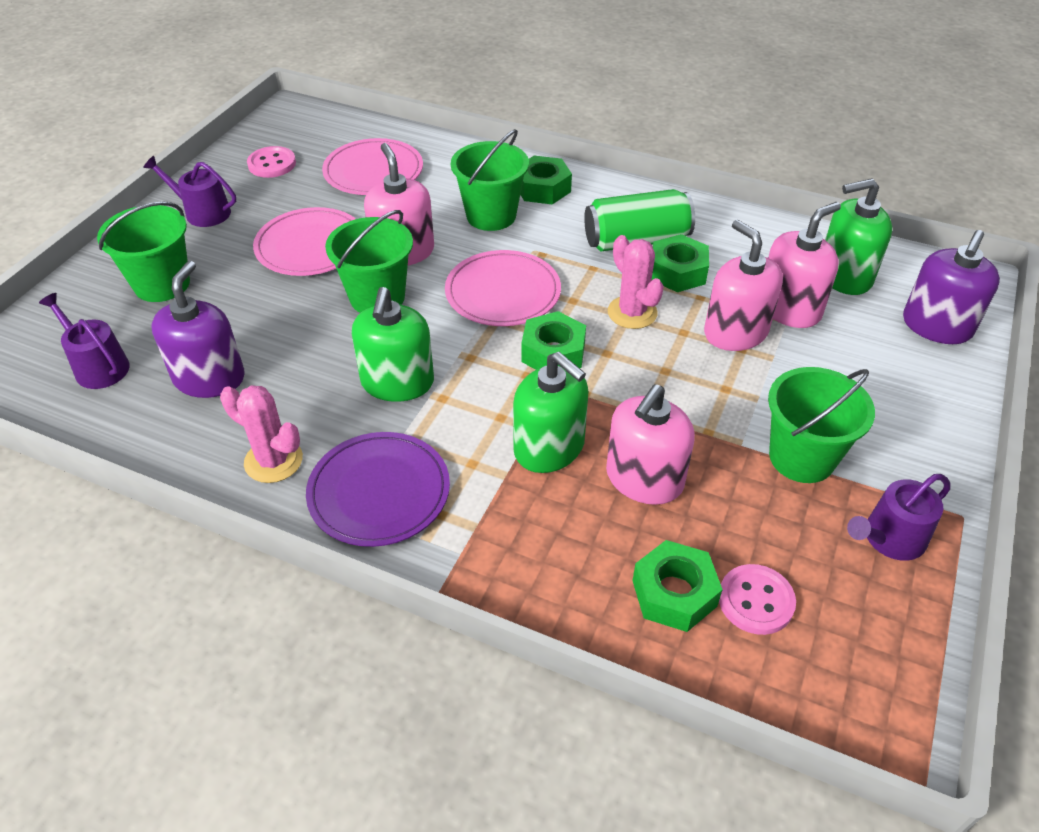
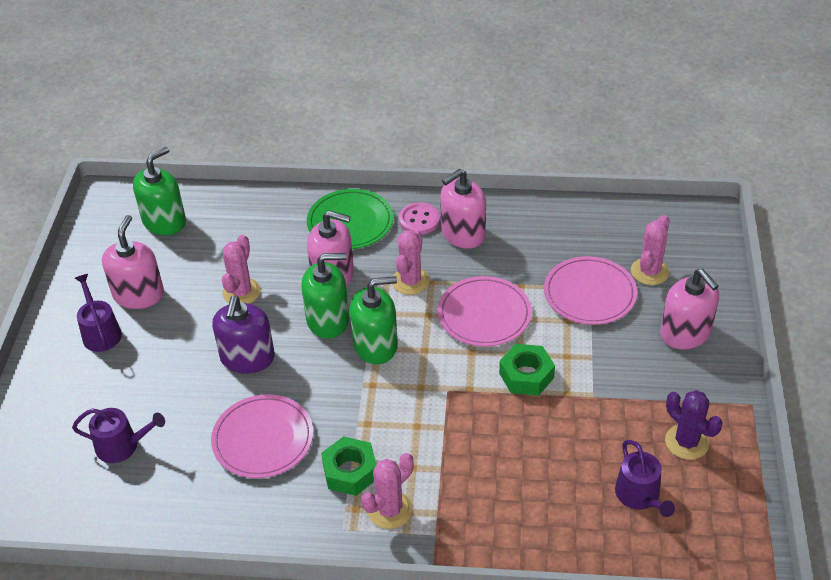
green bucket: 4 -> 0
green can: 1 -> 0
green nut: 4 -> 2
green plate: 0 -> 1
pink button: 2 -> 1
pink cactus: 2 -> 4
purple cactus: 0 -> 1
purple plate: 1 -> 0
purple soap dispenser: 2 -> 1

